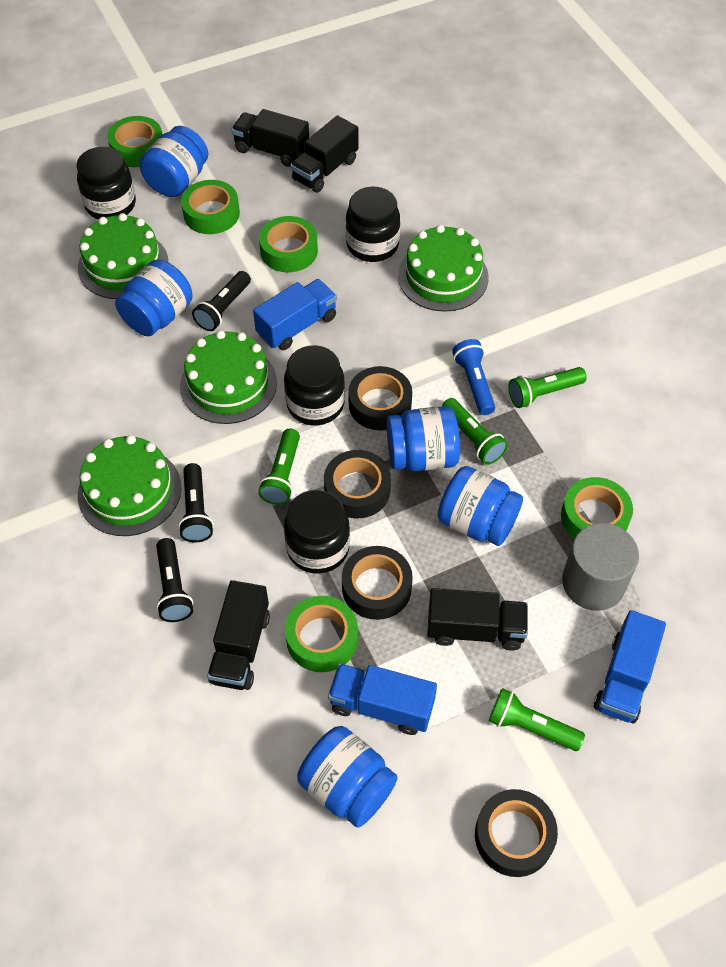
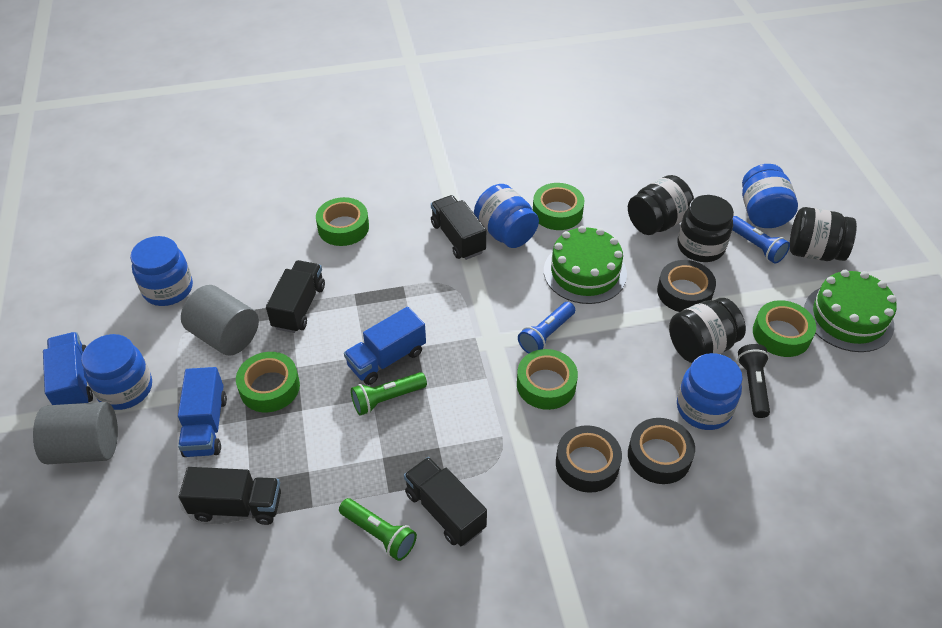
black flashlight: 3 -> 1
black tape: 4 -> 3
blue flashlight: 1 -> 2
green cake: 4 -> 2
green flashlight: 4 -> 2
grey cylinder: 1 -> 2

